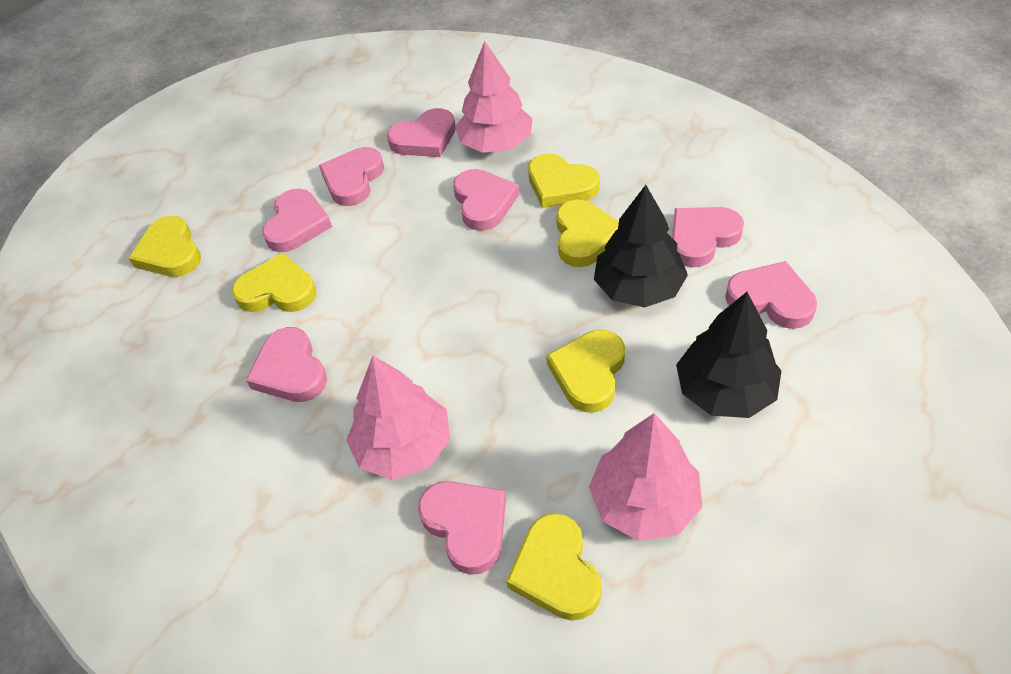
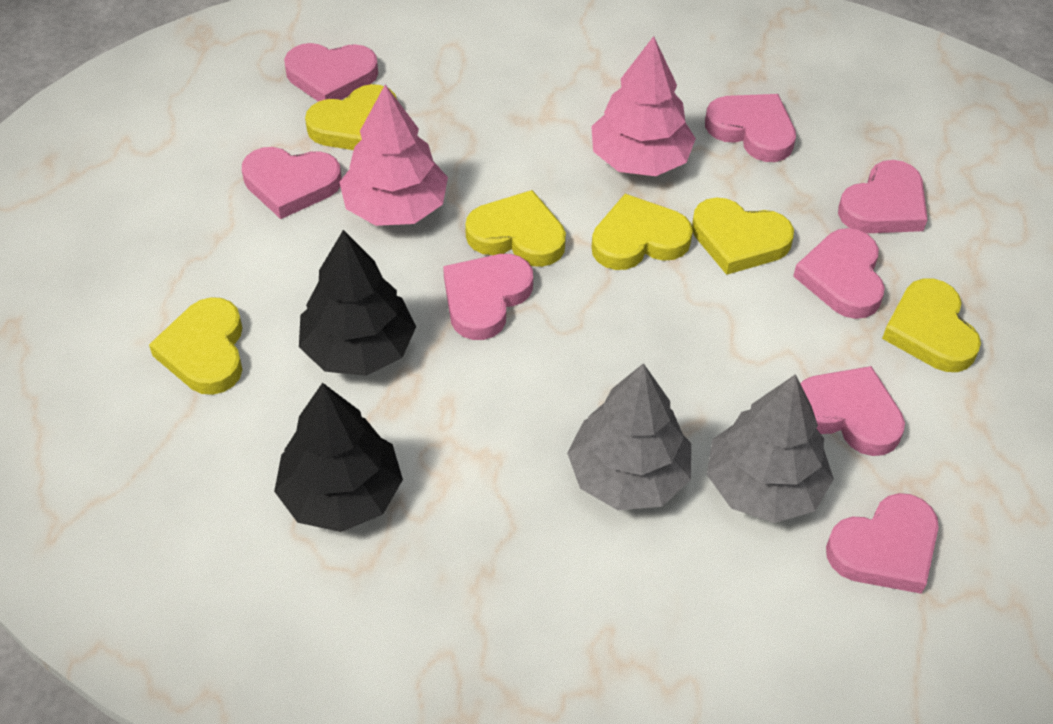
grey tree: 0 -> 2
pink tree: 3 -> 2

